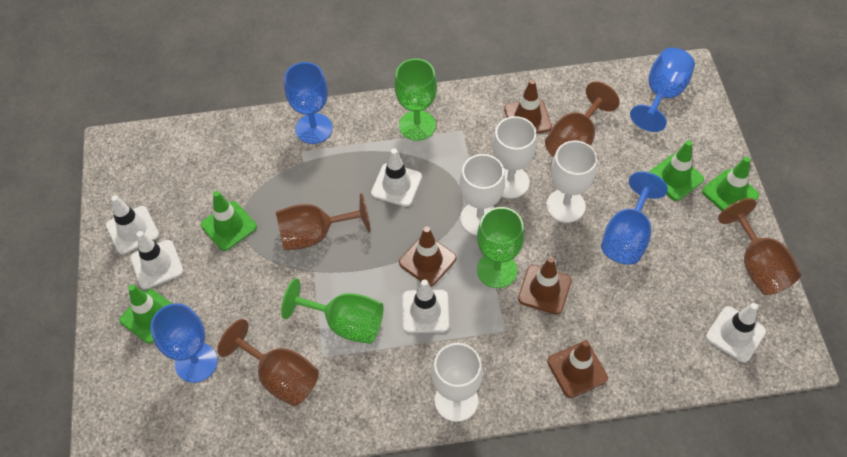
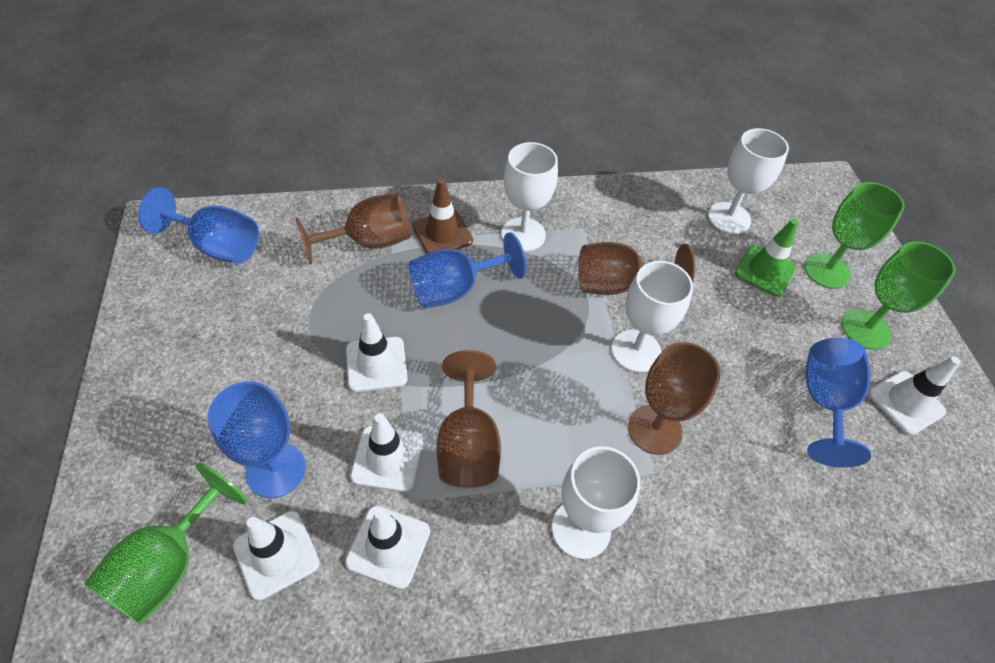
brown traffic cone: 4 -> 1
green traffic cone: 4 -> 1

